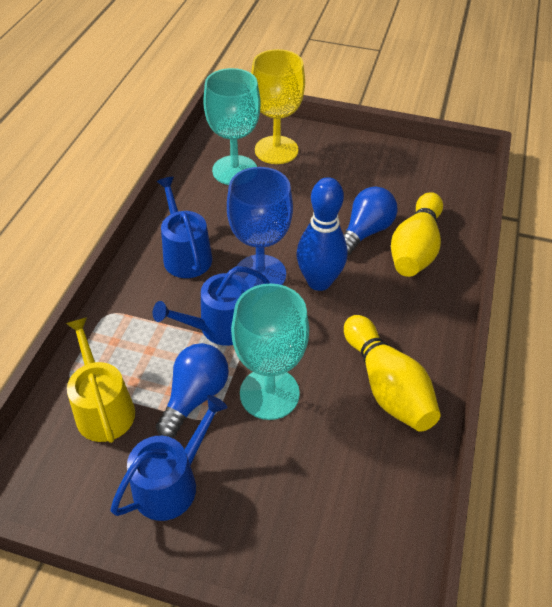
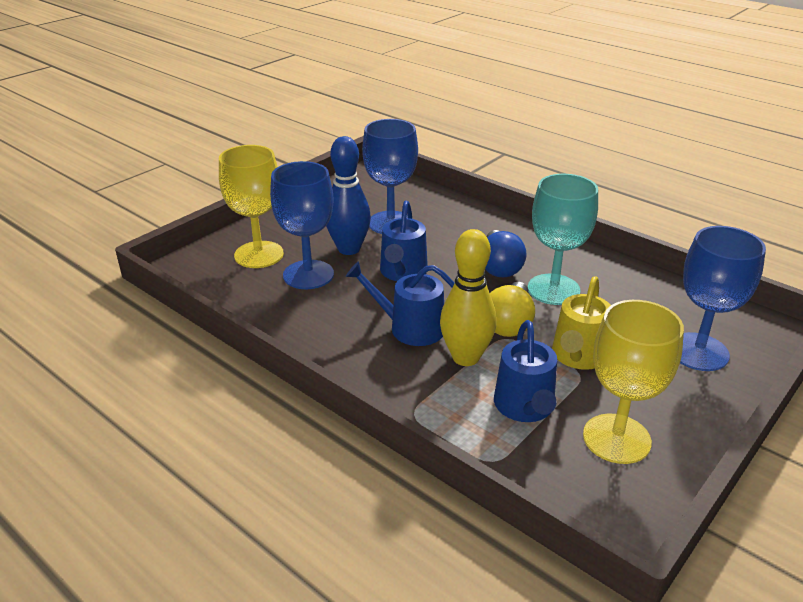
blue goblet: 1 -> 3
blue light bulb: 2 -> 1
turquoise goblet: 2 -> 1
yellow bowling pin: 2 -> 1
yellow goblet: 1 -> 2
yellow light bulb: 0 -> 1

